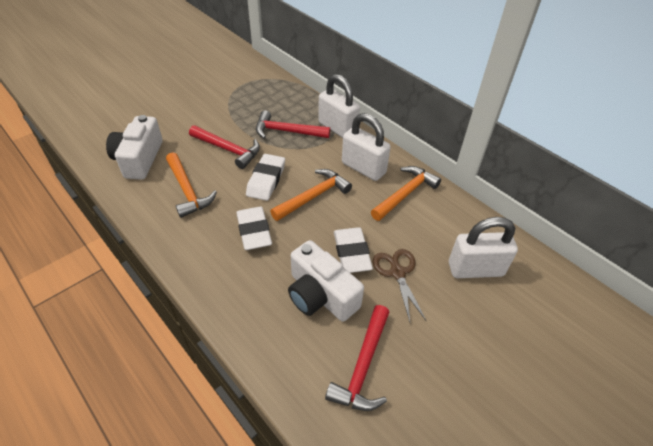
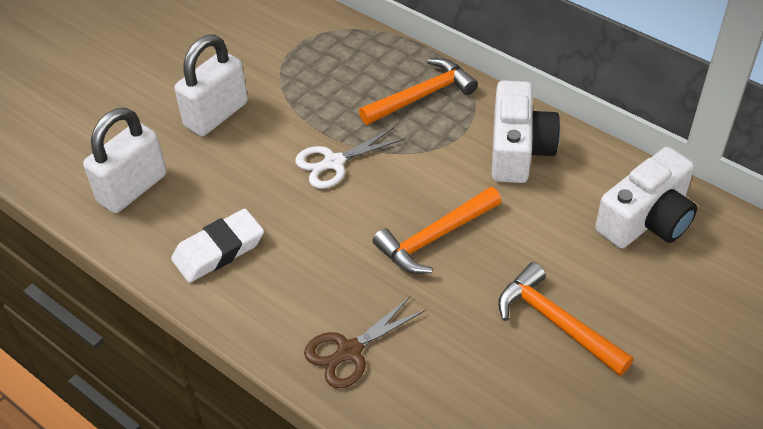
red hammer: 3 -> 0
white eraser: 3 -> 1
white padlock: 3 -> 2
white scissors: 0 -> 1

